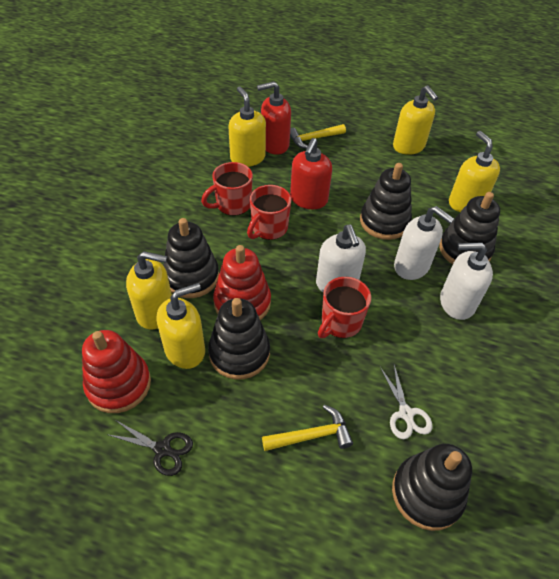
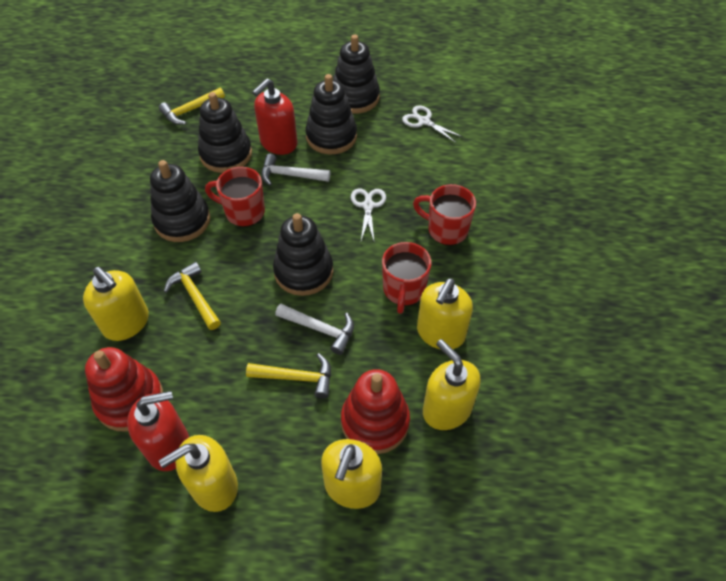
black scissors: 1 -> 0
white hammer: 0 -> 2
white scissors: 1 -> 2
white soap dispenser: 3 -> 0
yellow hammer: 2 -> 3

